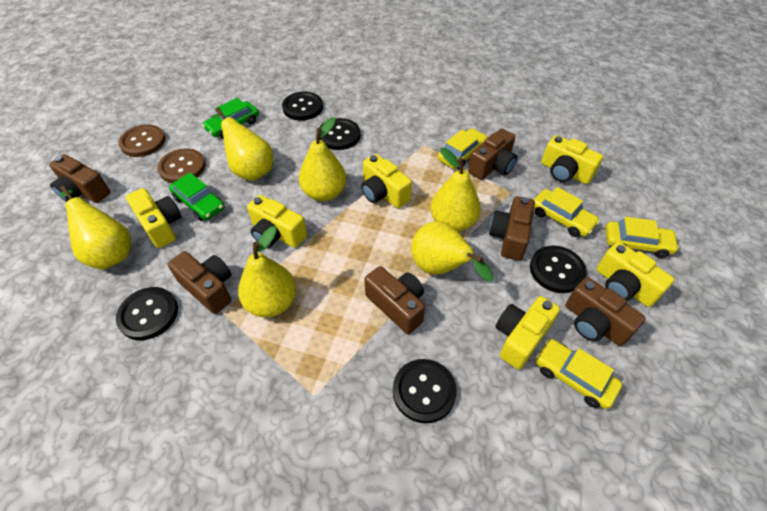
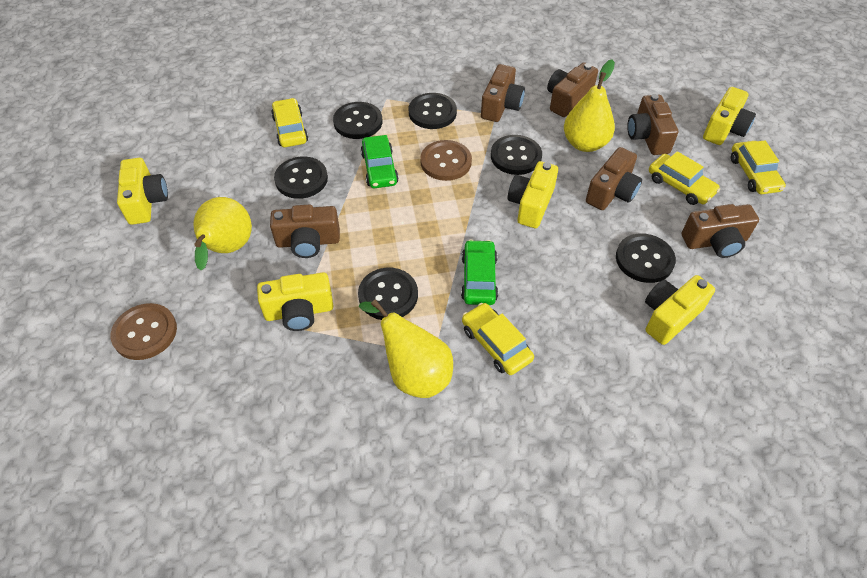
black button: 5 -> 6
yellow camera: 6 -> 5
yellow pear: 6 -> 3

